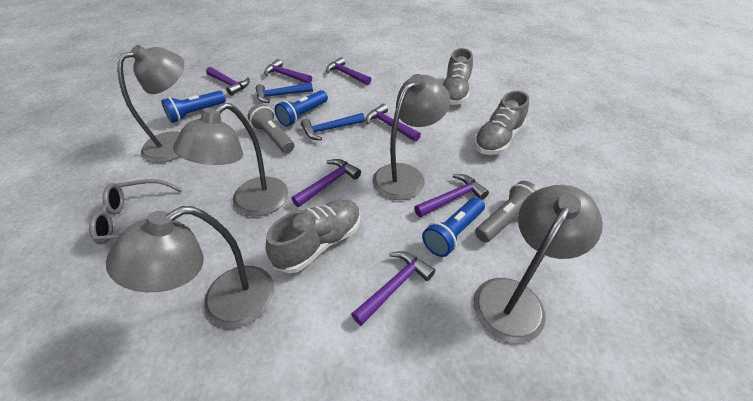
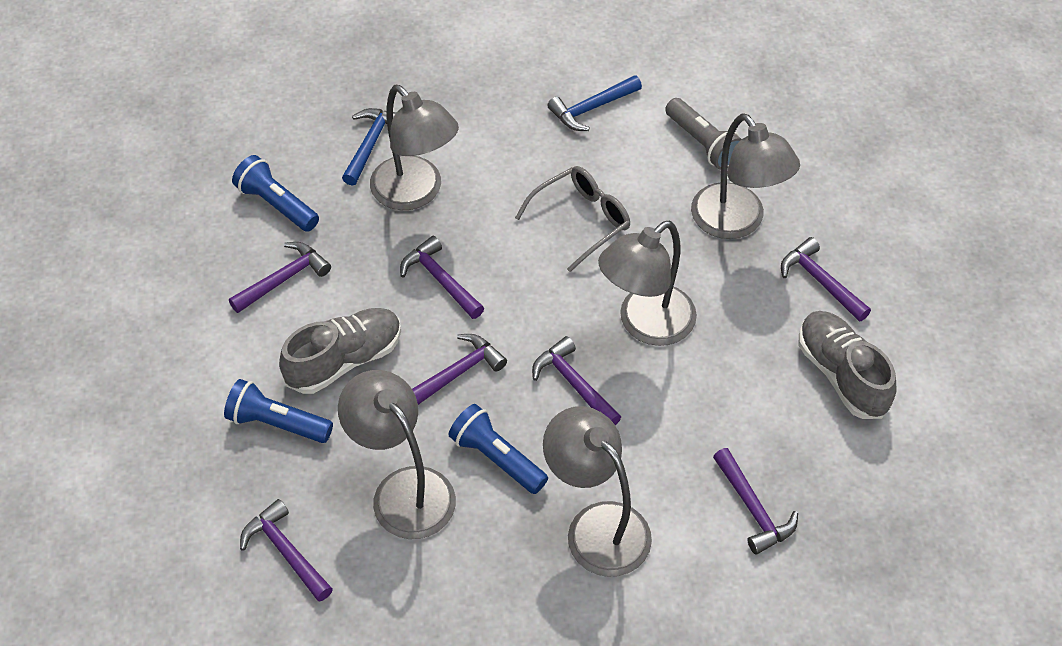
grey flashlight: 2 -> 1
grey shoe: 3 -> 2

